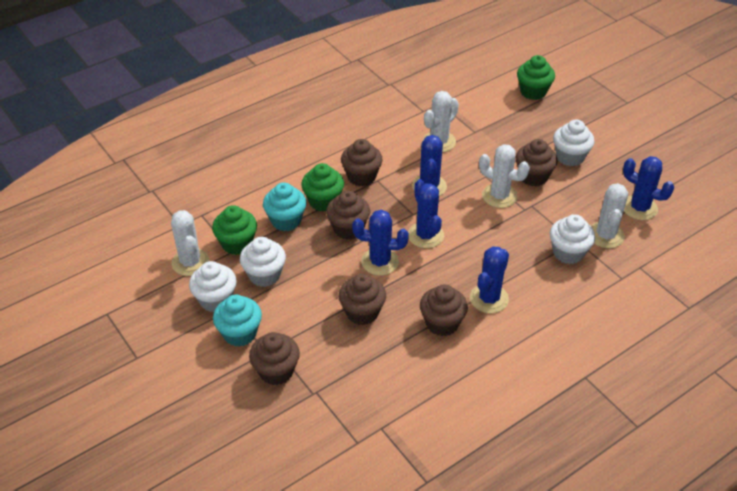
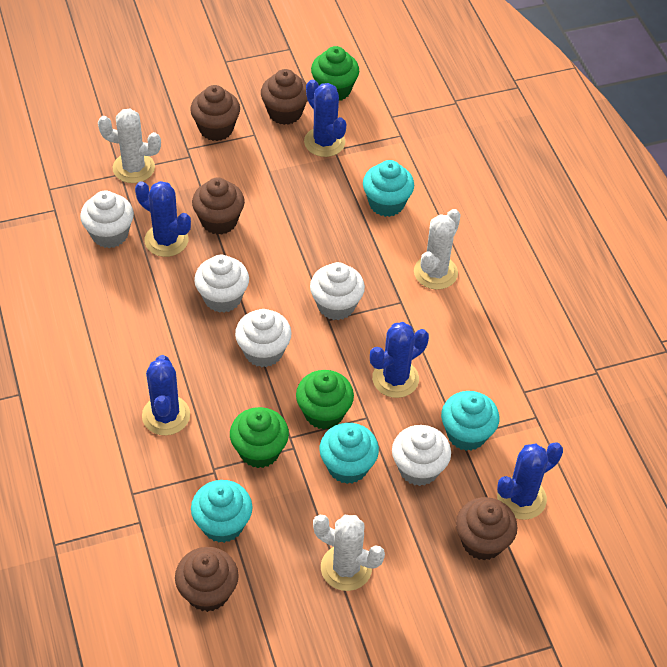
brown cupcake: 6 -> 5
turquoise cupcake: 2 -> 4
white cactus: 4 -> 3
white cupcake: 4 -> 5

